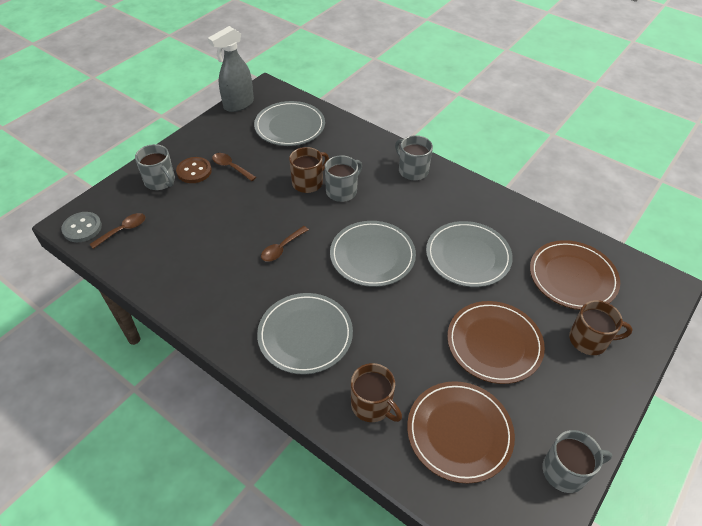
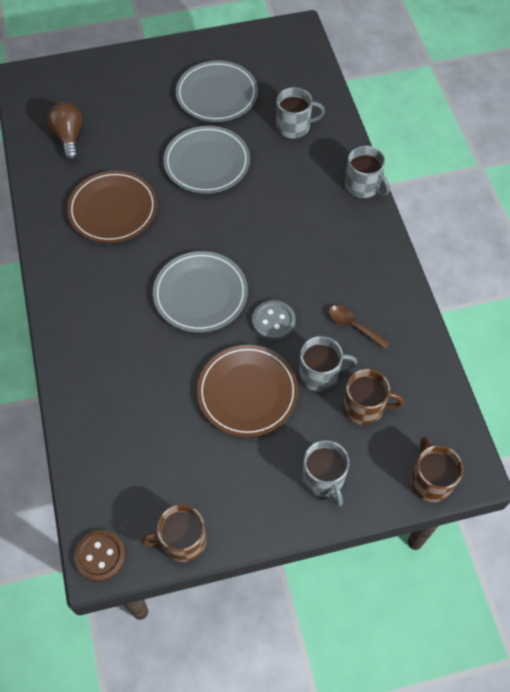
brown light bulb: 0 -> 1
brown plate: 3 -> 2
brown spoon: 3 -> 1
grey plate: 4 -> 3
grey spray bottle: 1 -> 0

